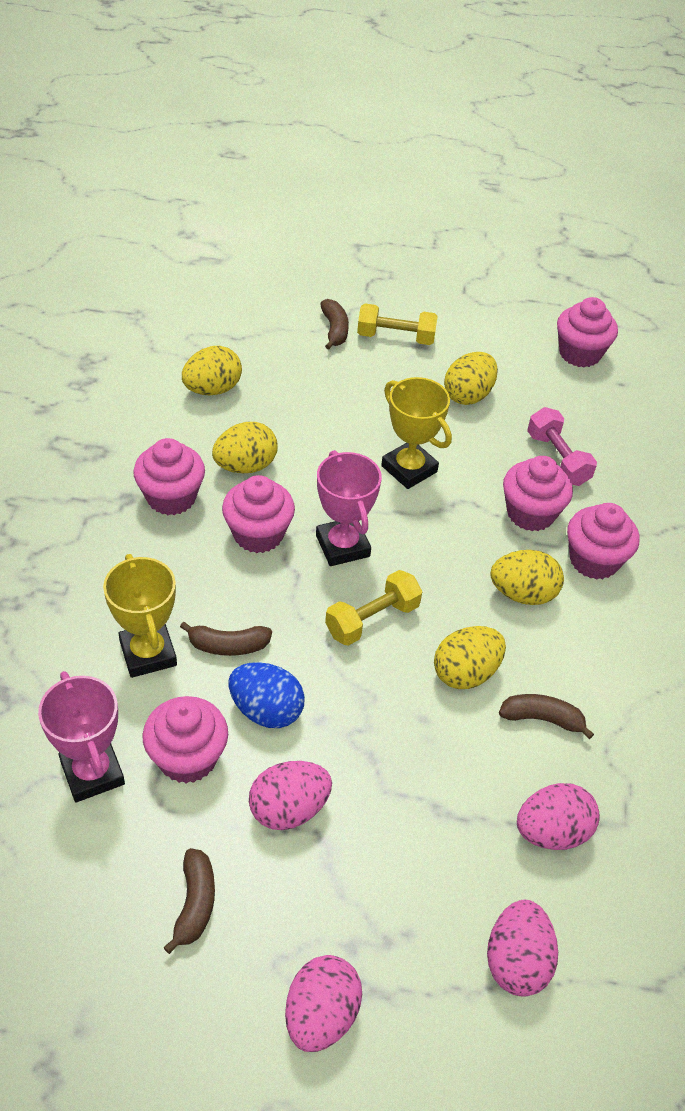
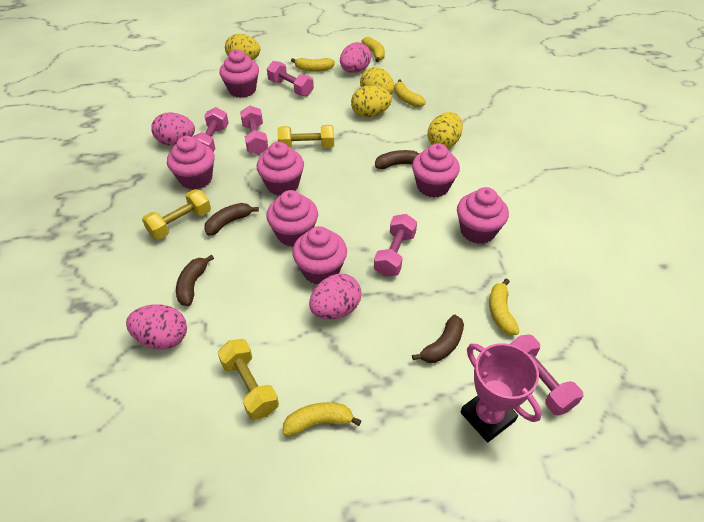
blue egg: 1 -> 0
pink cupcake: 6 -> 7
pink dumbbell: 1 -> 5
pink trophy: 2 -> 1
yellow banana: 0 -> 5
yellow dumbbell: 2 -> 3
yellow egg: 5 -> 4
yellow trophy: 2 -> 0

